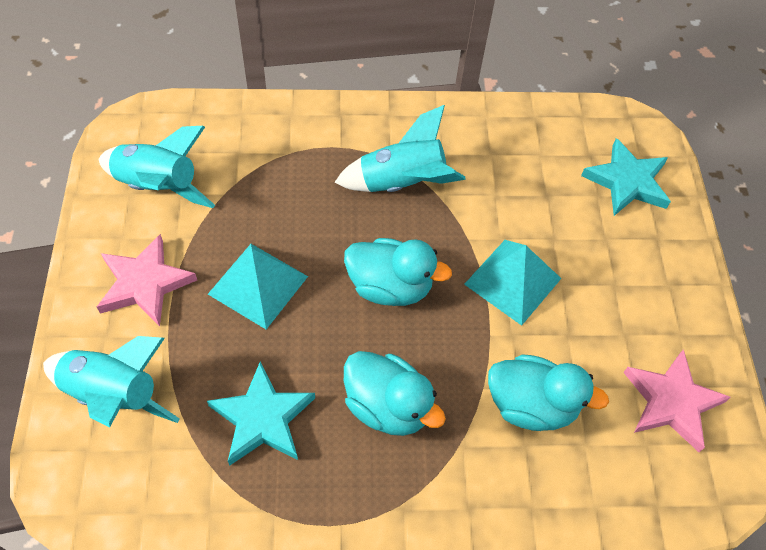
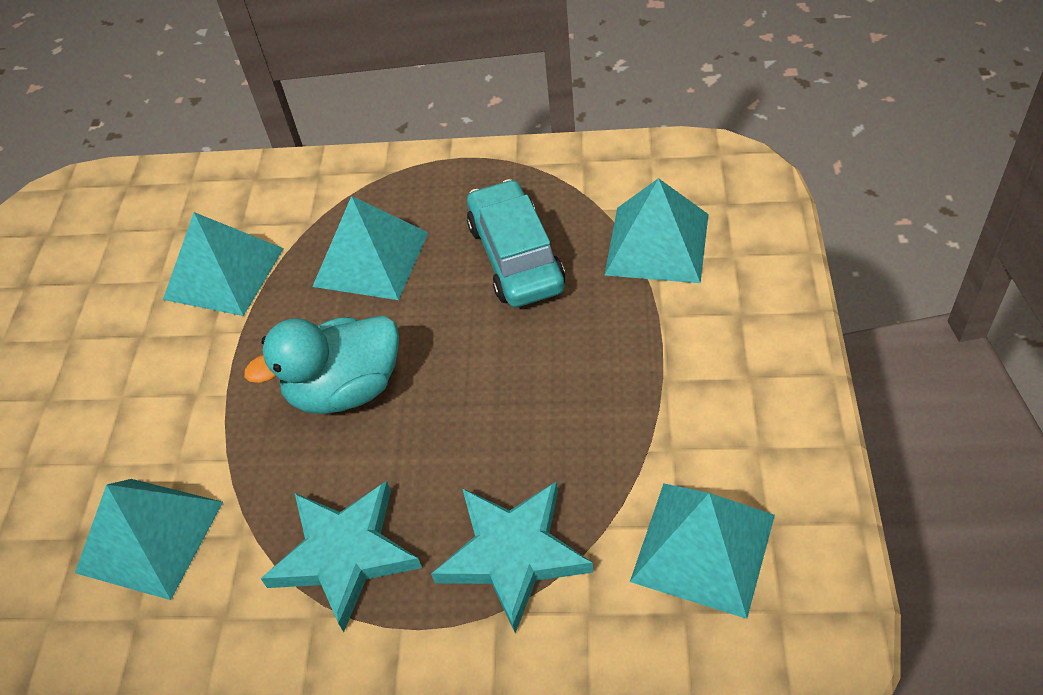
pink star: 2 -> 0
turquoise car: 0 -> 1
turquoise duck: 3 -> 1
turquoise pyramid: 2 -> 5
turquoise rocket: 3 -> 0

